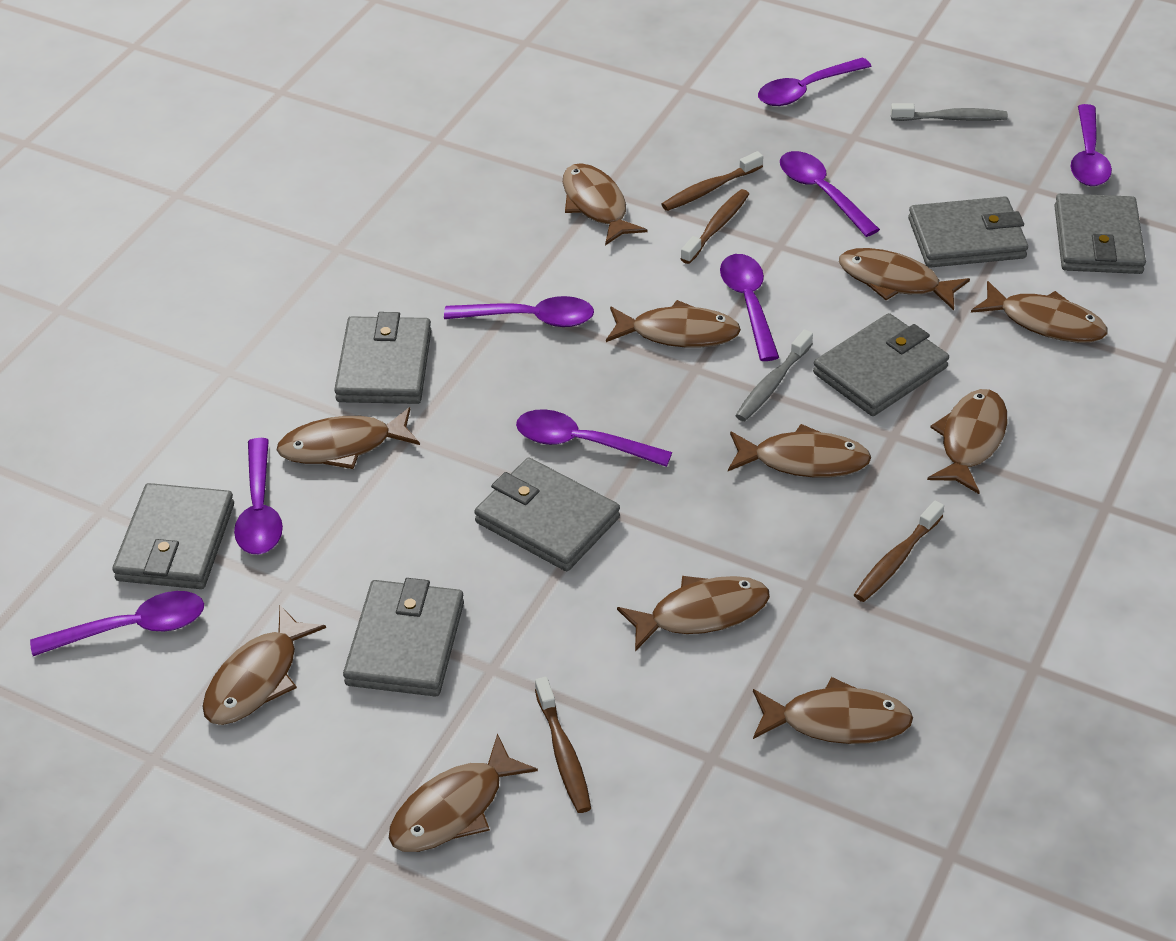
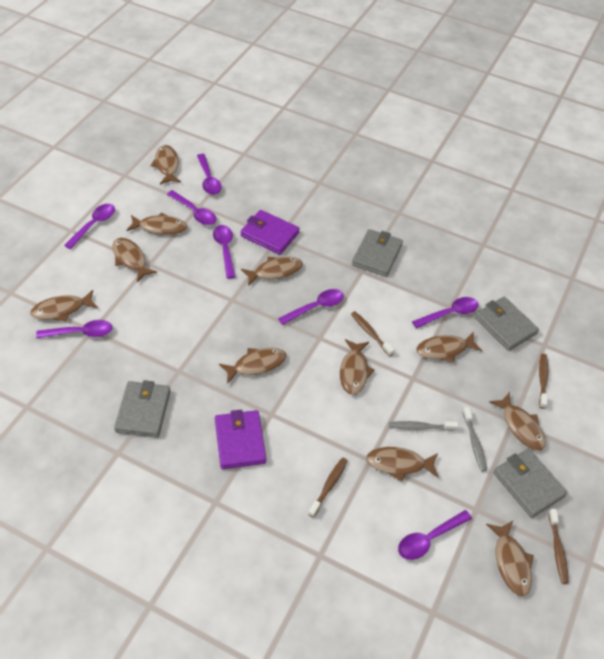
grey wallet: 7 -> 4
purple wallet: 0 -> 2

